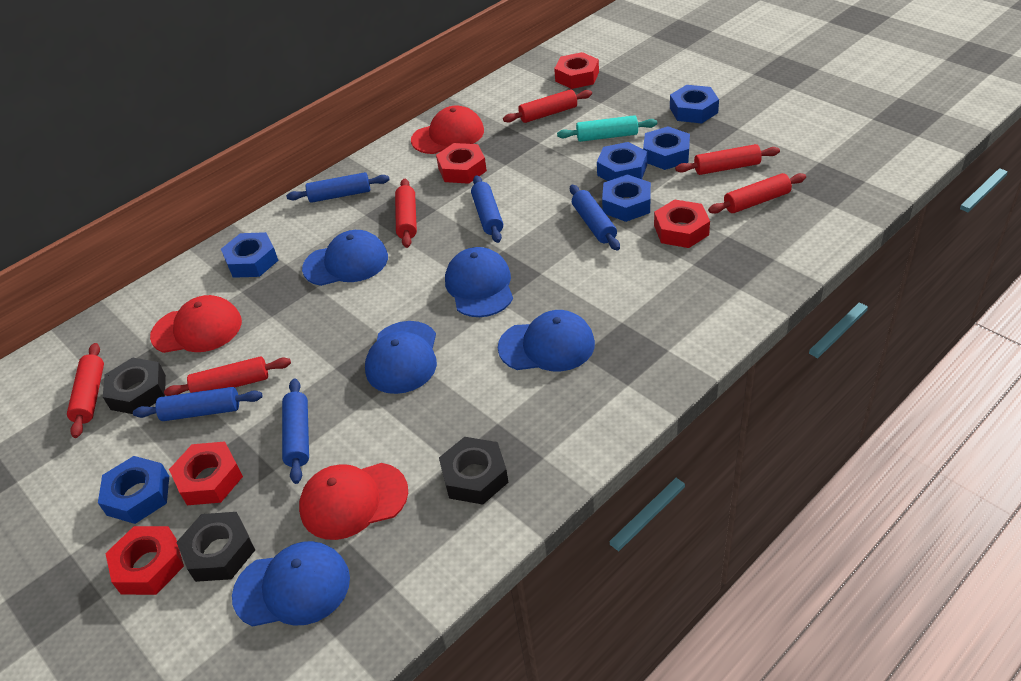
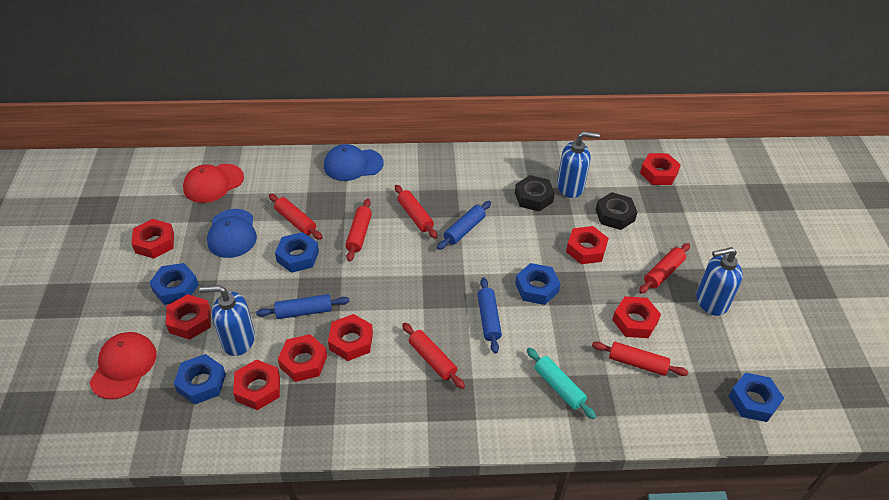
black nut: 3 -> 2
blue cap: 5 -> 2
blue nut: 6 -> 5
blue rolling pin: 5 -> 3
blue soap dispenser: 0 -> 3
red cap: 3 -> 2
red nut: 5 -> 8

